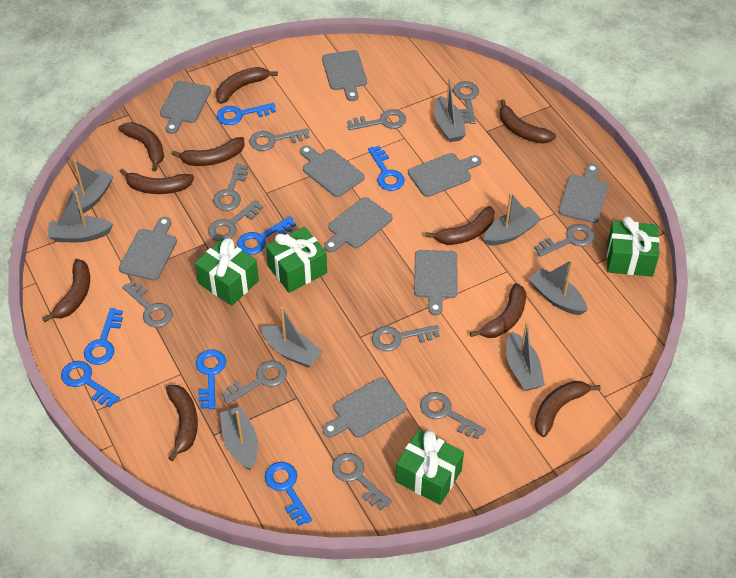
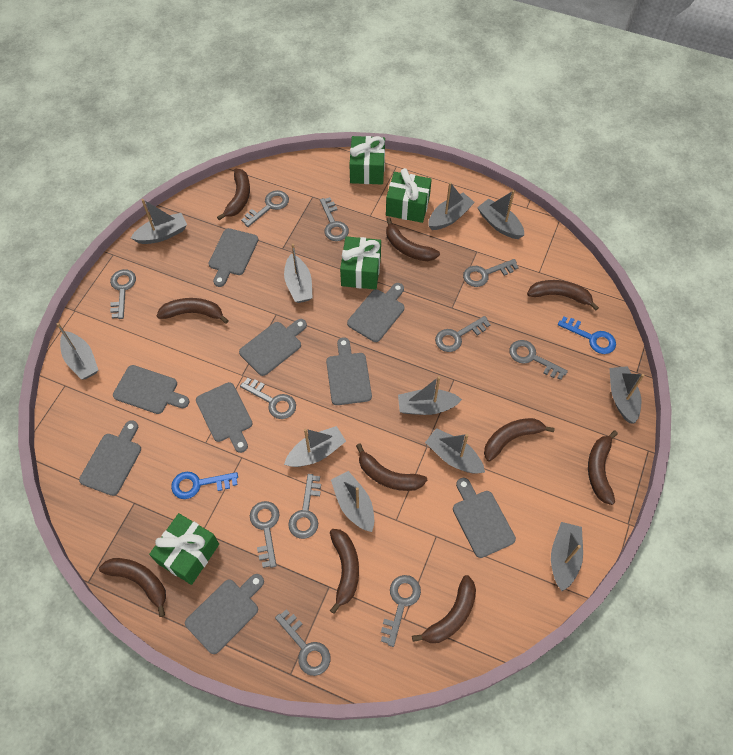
blue key: 7 -> 2
grey boat: 8 -> 11

